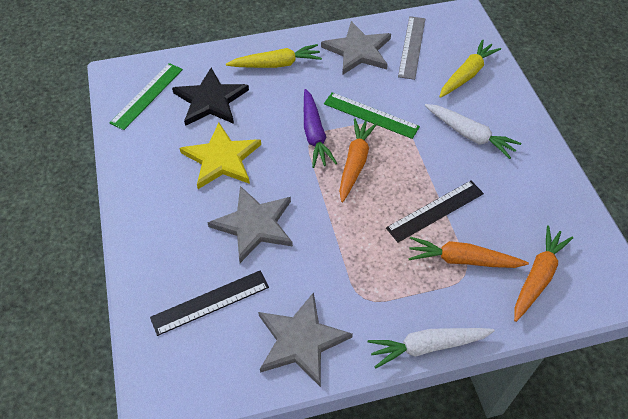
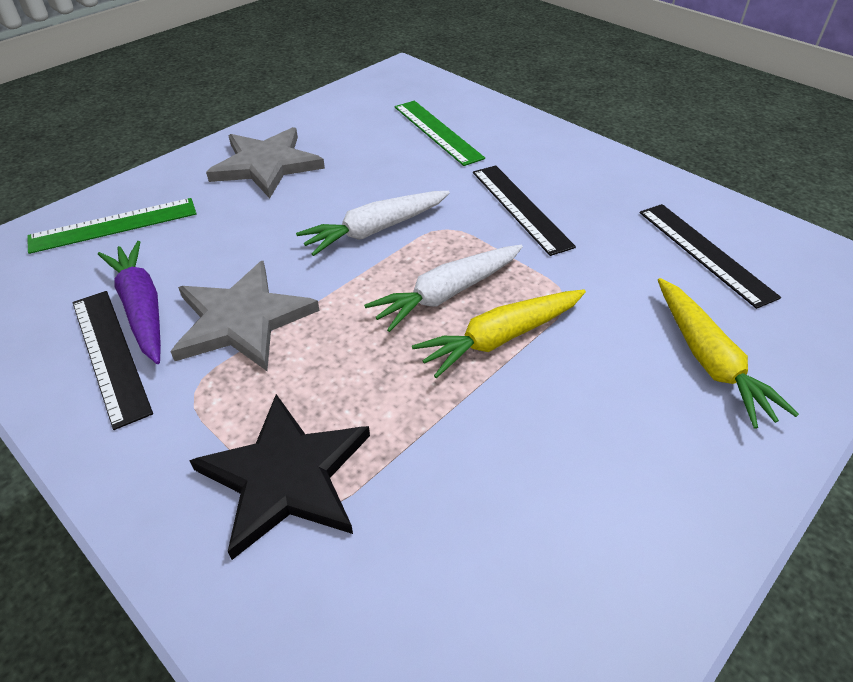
black ruler: 2 -> 3
grey ruler: 1 -> 0
grey star: 3 -> 2
orange carrot: 3 -> 0
yellow star: 1 -> 0

